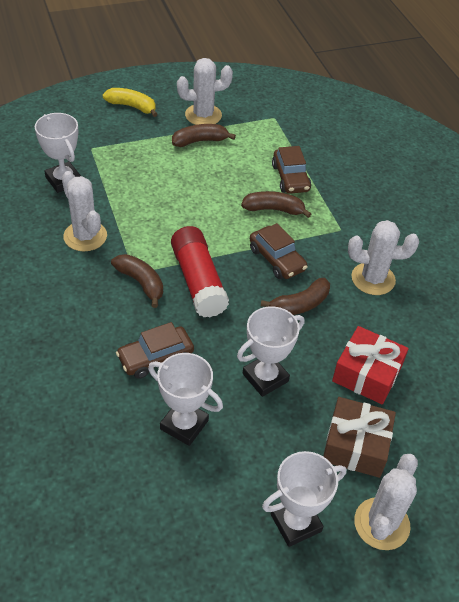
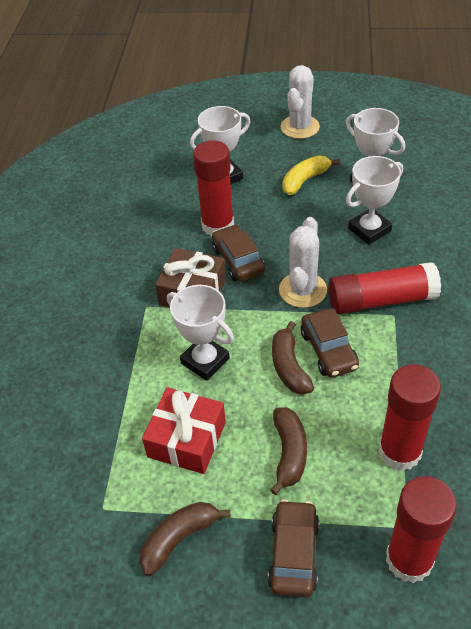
brown banana: 4 -> 3
red glue stick: 1 -> 4
white cactus: 4 -> 2

